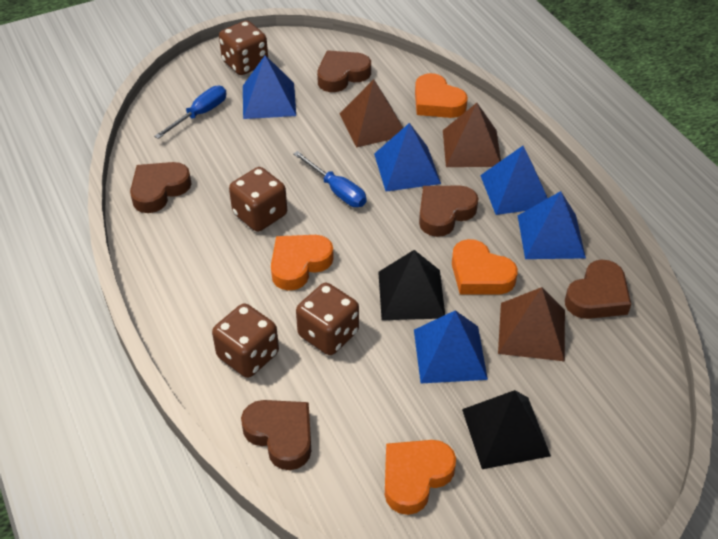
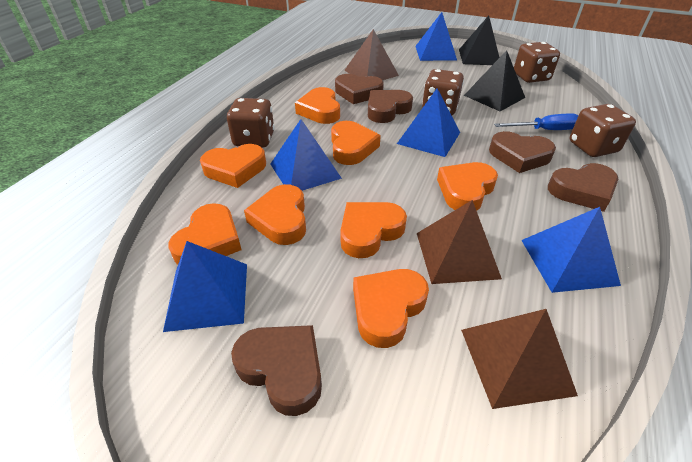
blue screwdriver: 2 -> 1
orange heart: 4 -> 8

